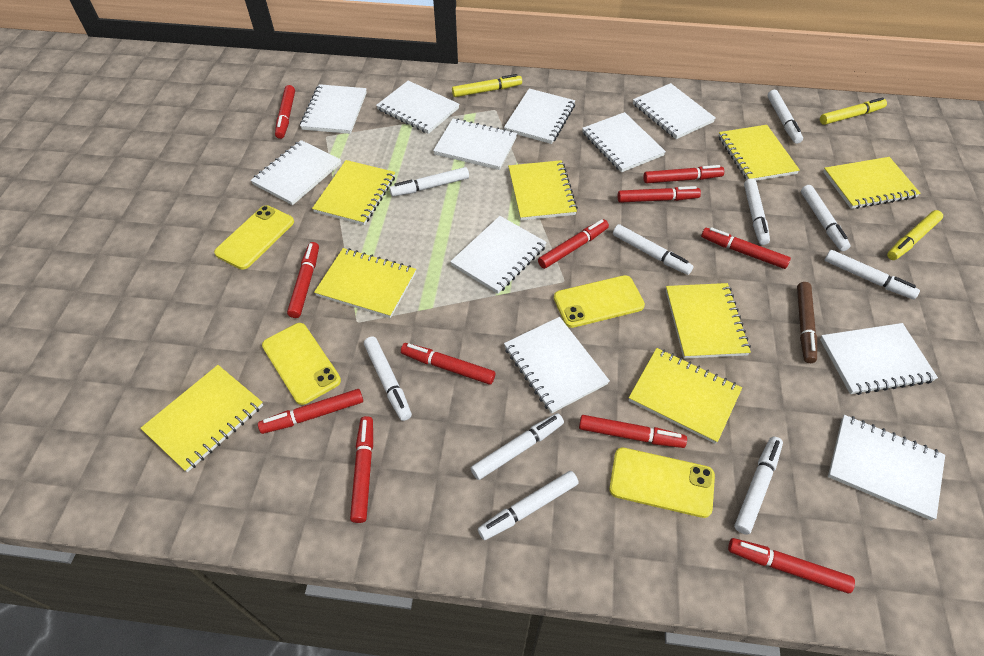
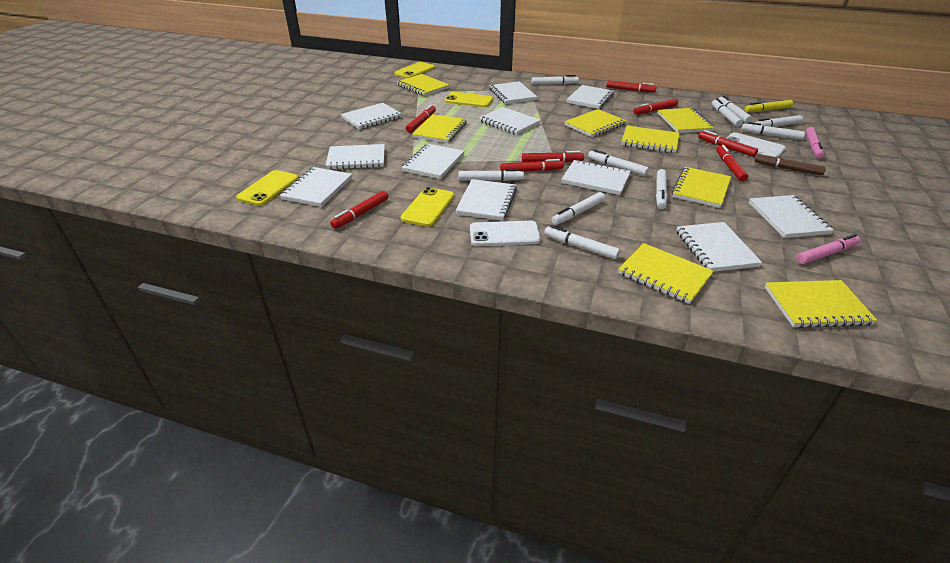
pink marker: 0 -> 2
red marker: 11 -> 8
white phone: 0 -> 2
yellow marker: 3 -> 1

